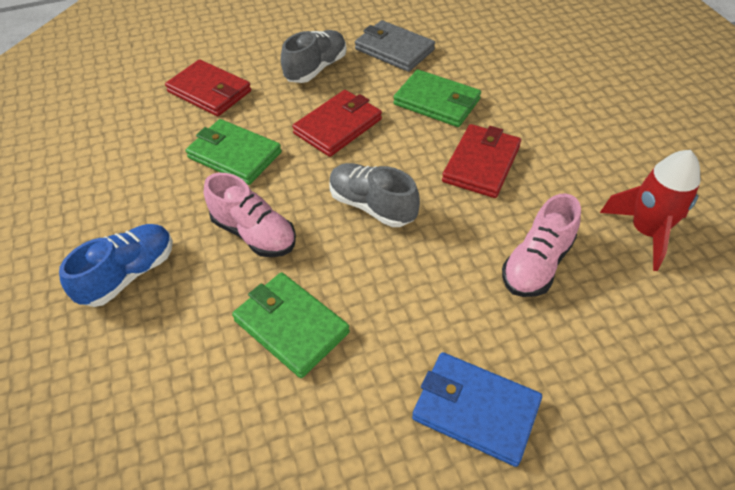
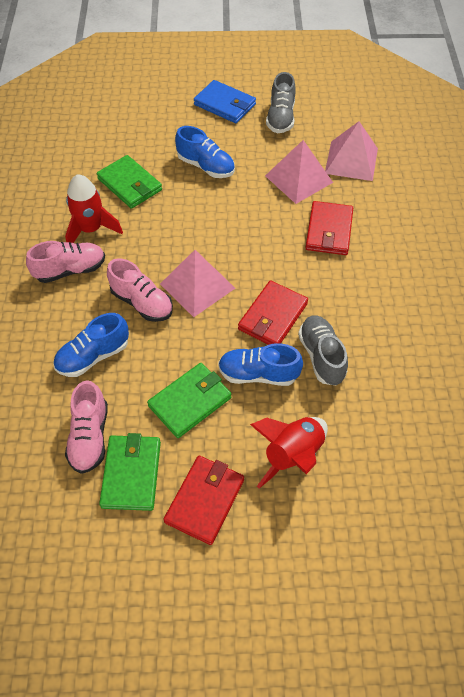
blue shoe: 1 -> 3
grey wallet: 1 -> 0
pink pyramid: 0 -> 3
pink shoe: 2 -> 3
red rocket: 1 -> 2

